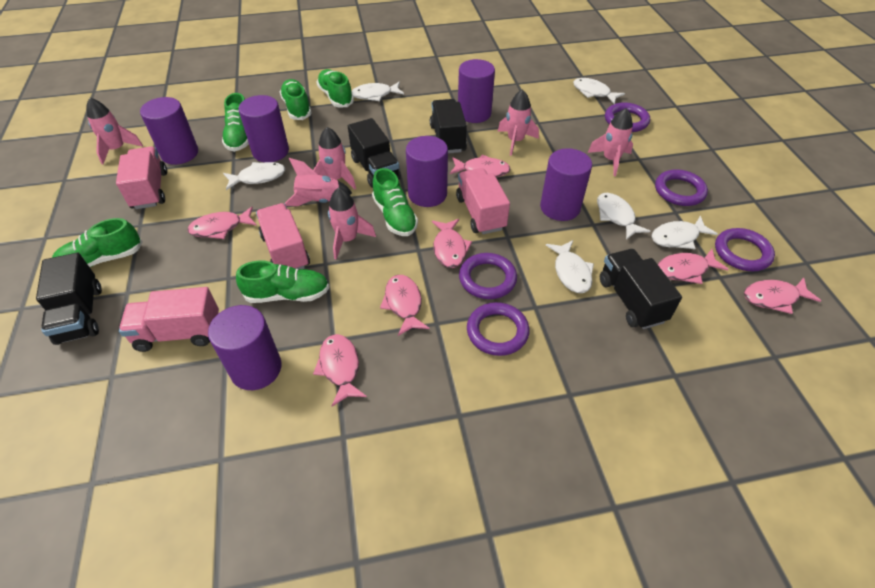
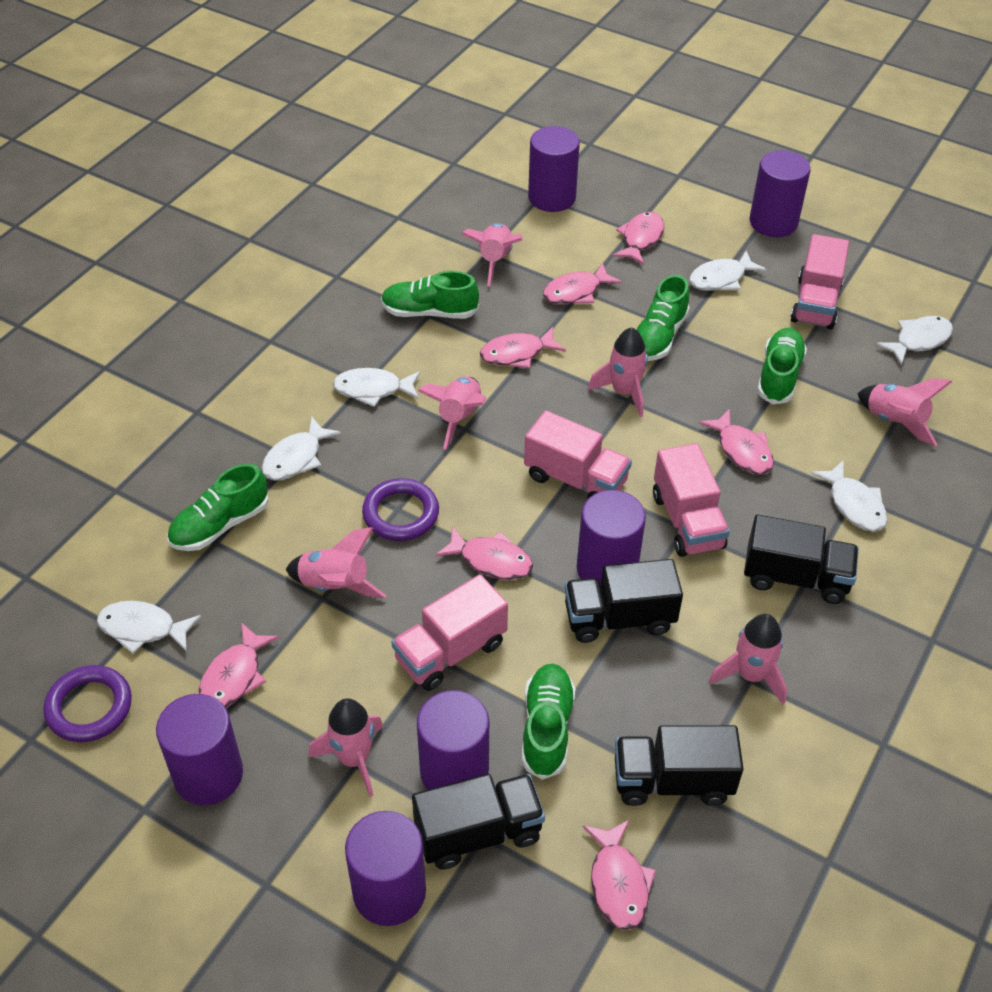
green shoe: 6 -> 5
pink rocket: 6 -> 7
purple ring: 5 -> 2

